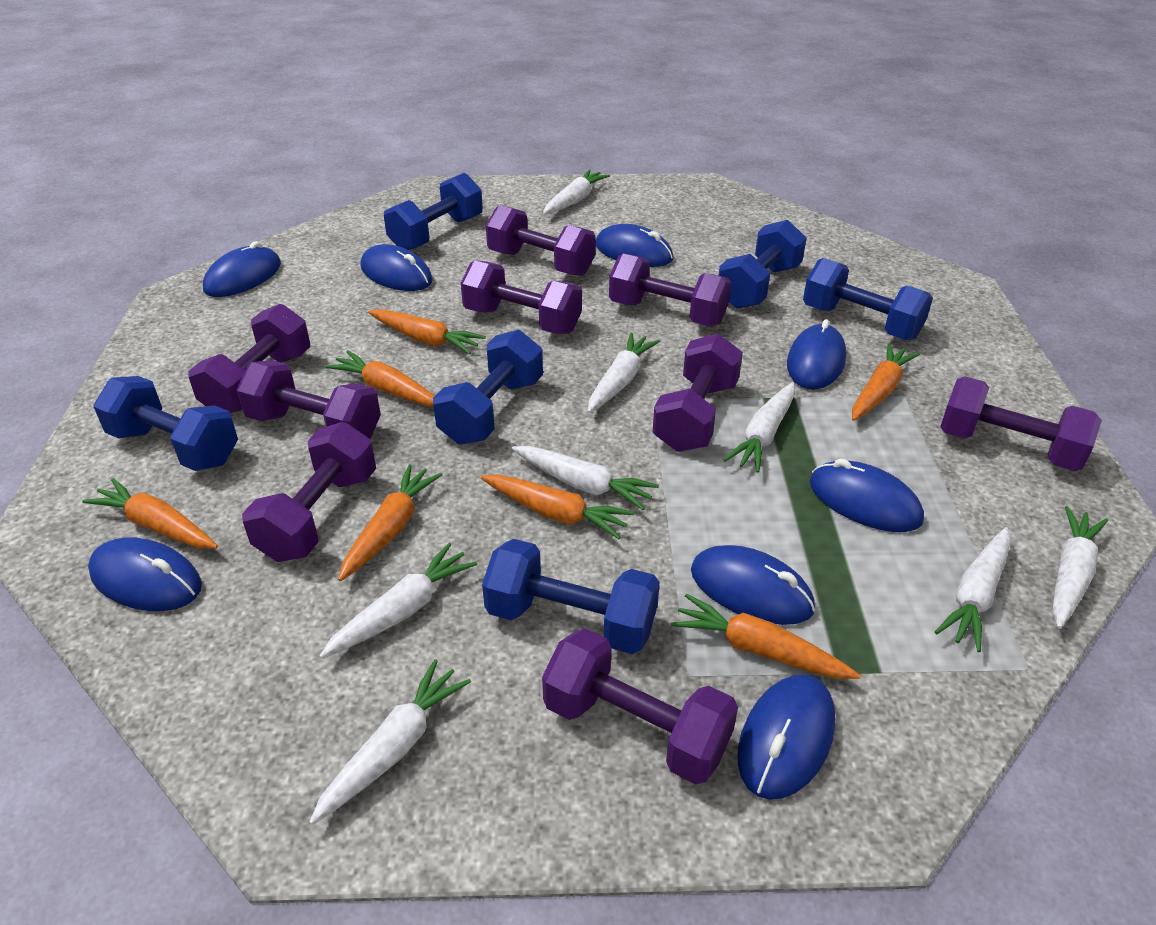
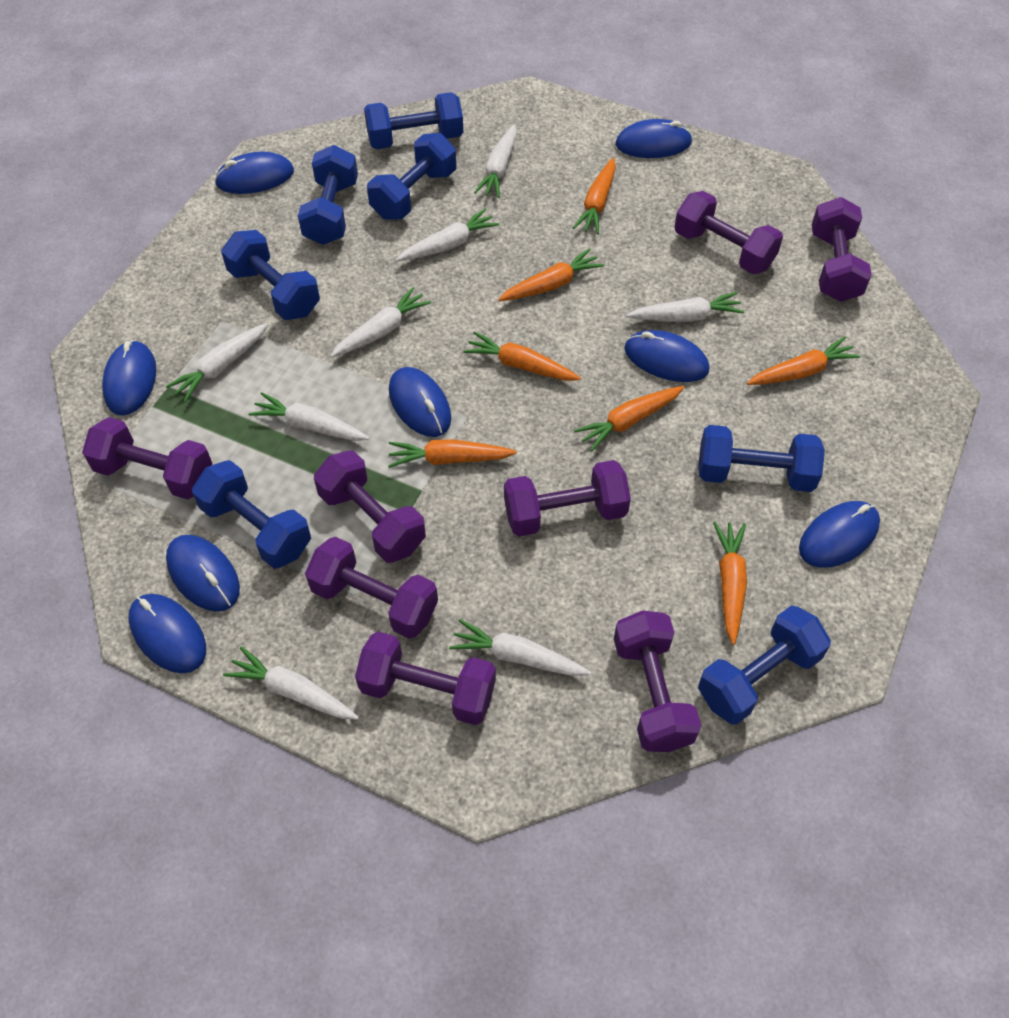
blue dumbbell: 6 -> 7
purple dumbbell: 9 -> 8

